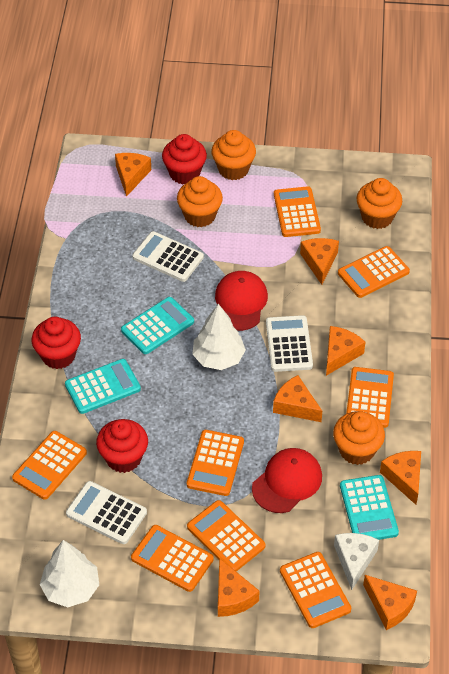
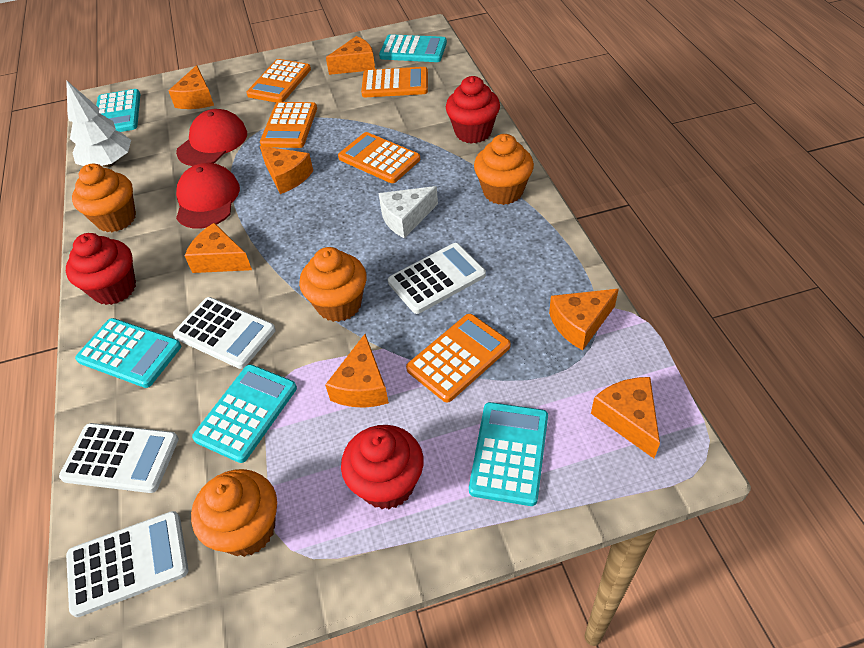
orange calculator: 8 -> 5
turquoise calculator: 3 -> 5
white calculator: 3 -> 4
white tree: 2 -> 1

